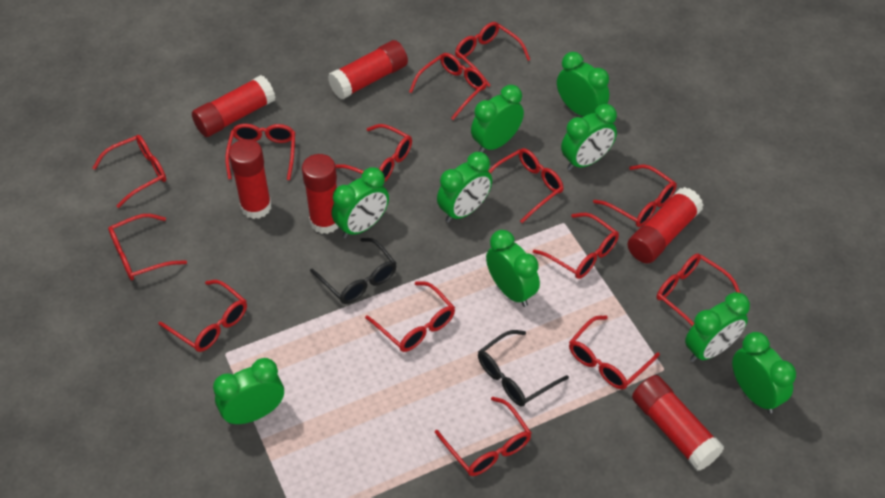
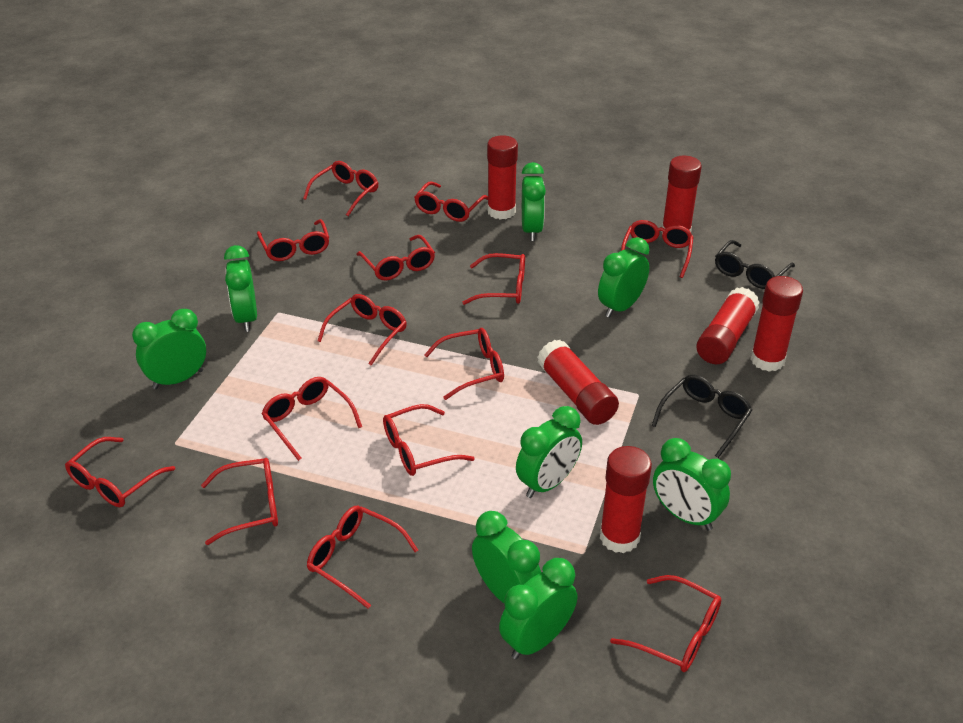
green clock: 9 -> 8

